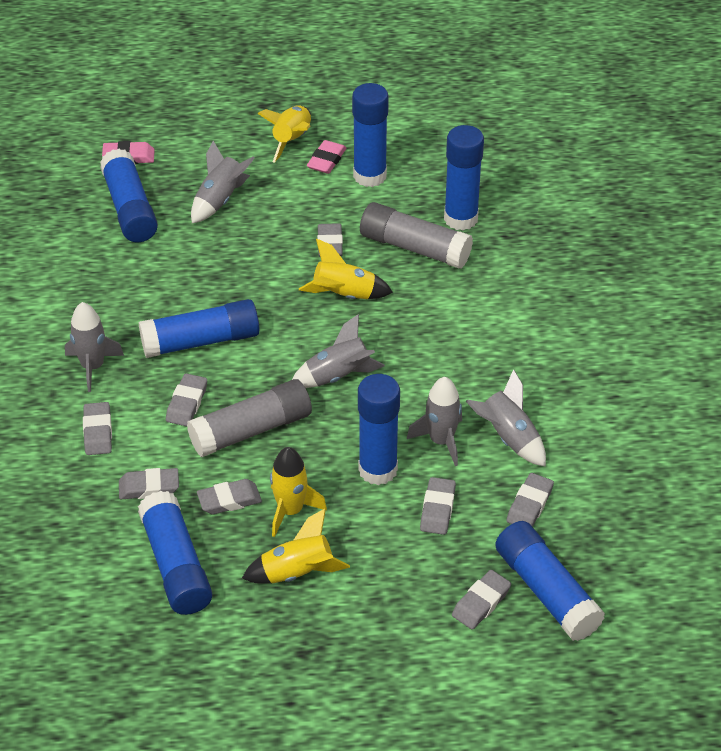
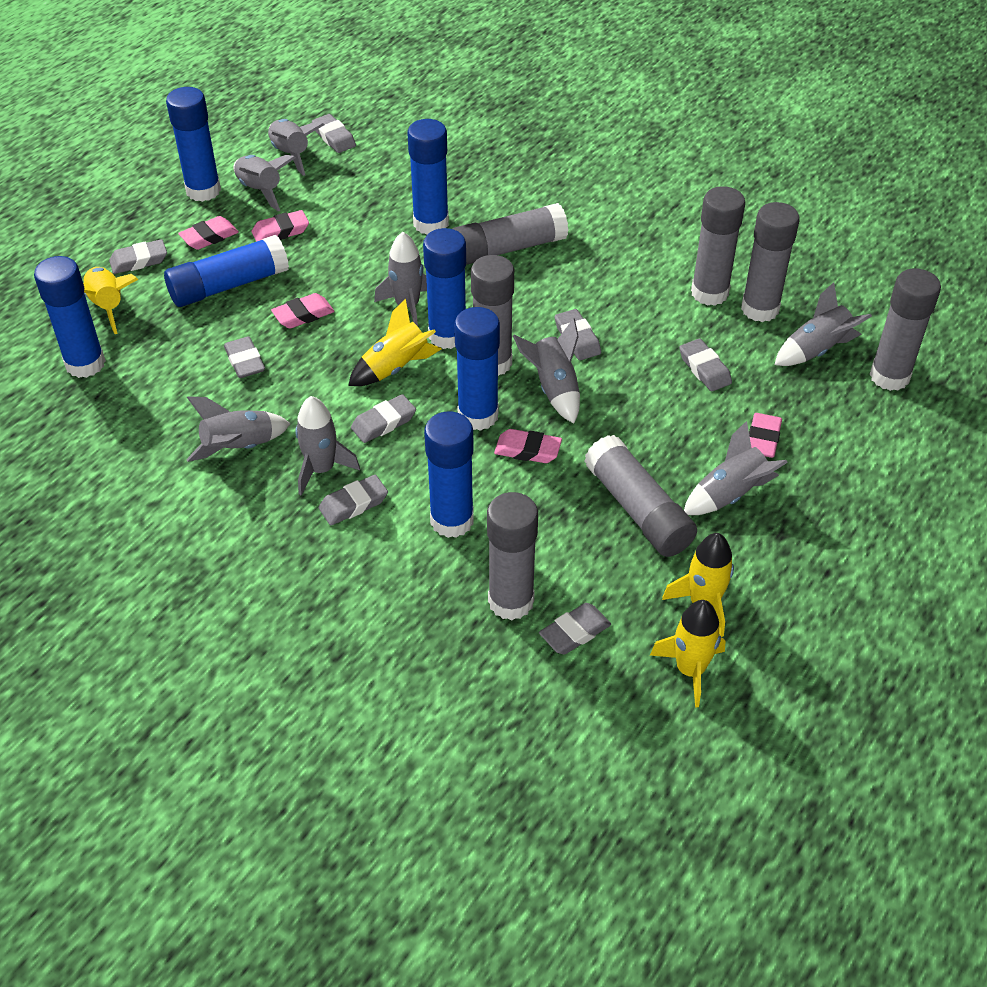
grey glue stick: 2 -> 7
grey rocket: 5 -> 8
pink eraser: 2 -> 5

